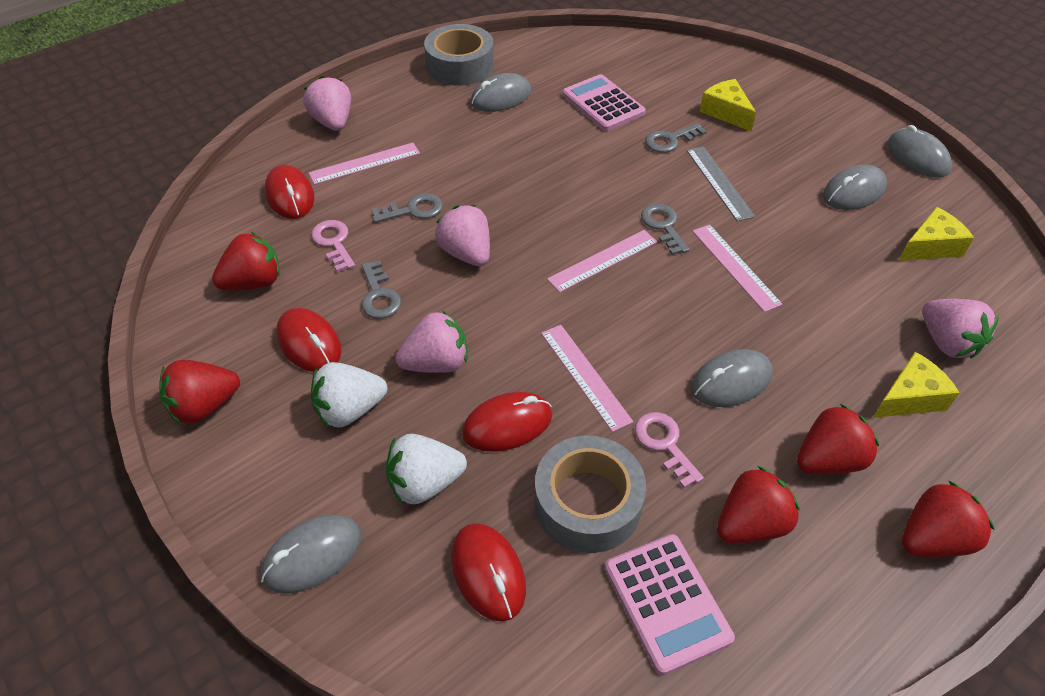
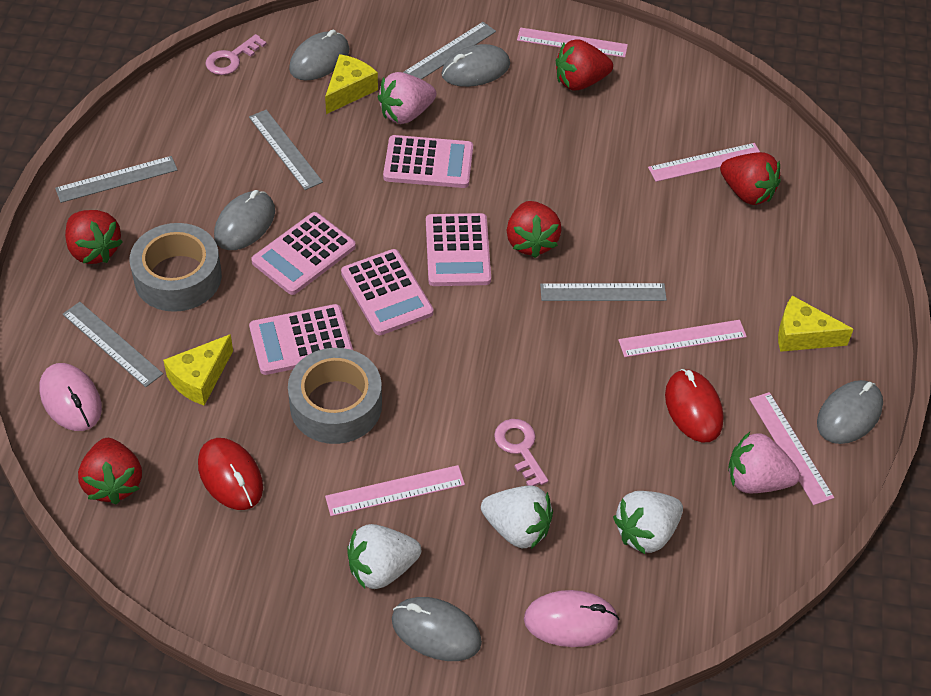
grey key: 4 -> 0
grey ruler: 1 -> 5
pink calculator: 2 -> 5
pink mouse: 0 -> 2
pink ruler: 4 -> 5
pink strawberry: 4 -> 2
red mouse: 4 -> 2
white strawberry: 2 -> 3

